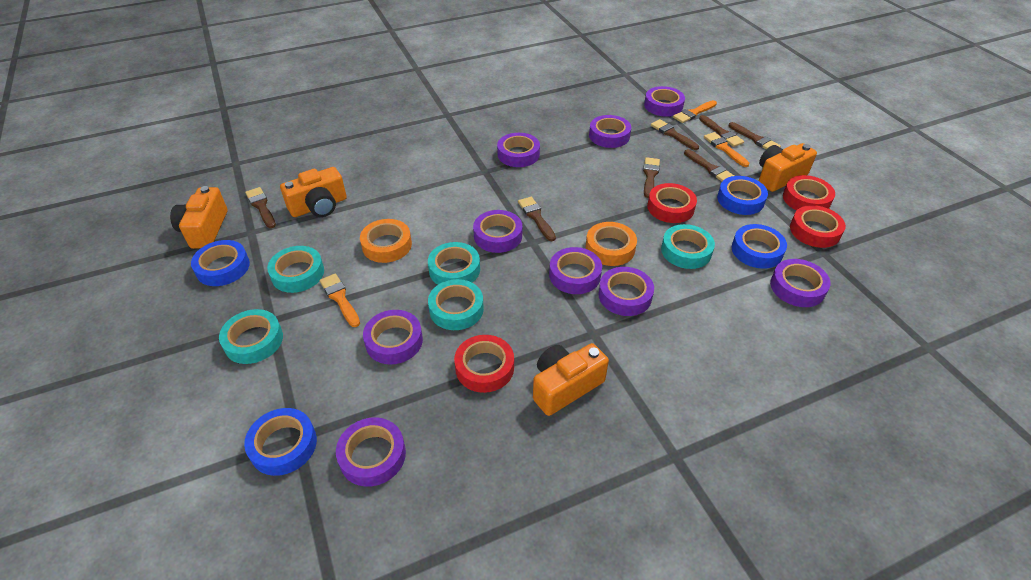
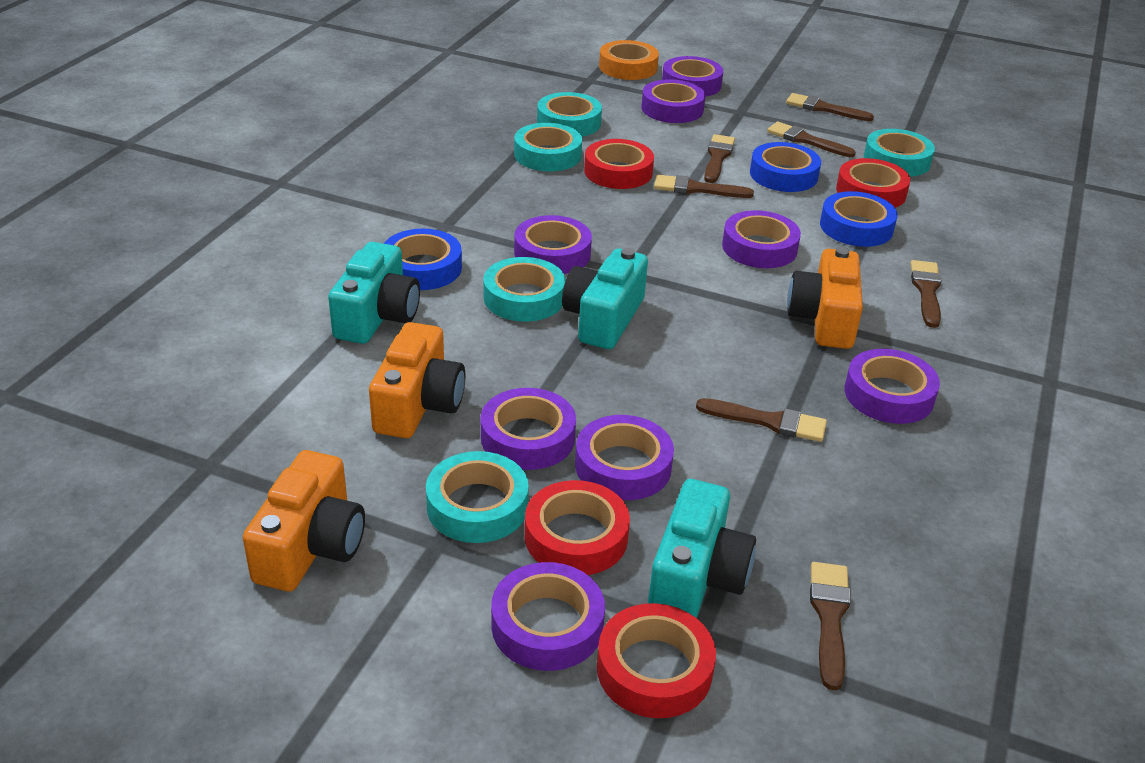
blue tape: 4 -> 3
orange brush: 3 -> 0
orange camera: 4 -> 3
orange tape: 2 -> 1
purple tape: 9 -> 8
turquoise camera: 0 -> 3

